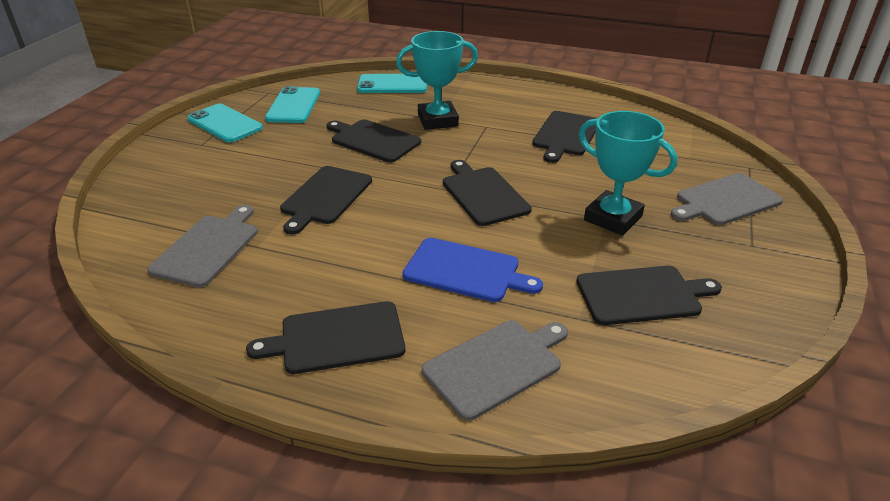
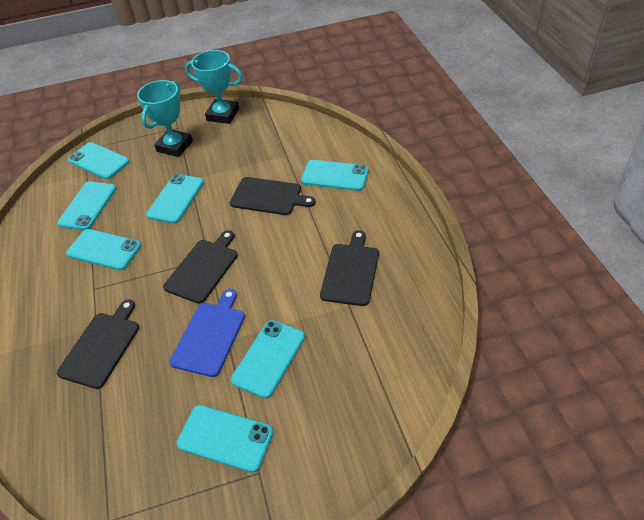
black cutting board: 6 -> 4
grey cutting board: 3 -> 0
turquoise phone: 3 -> 7

